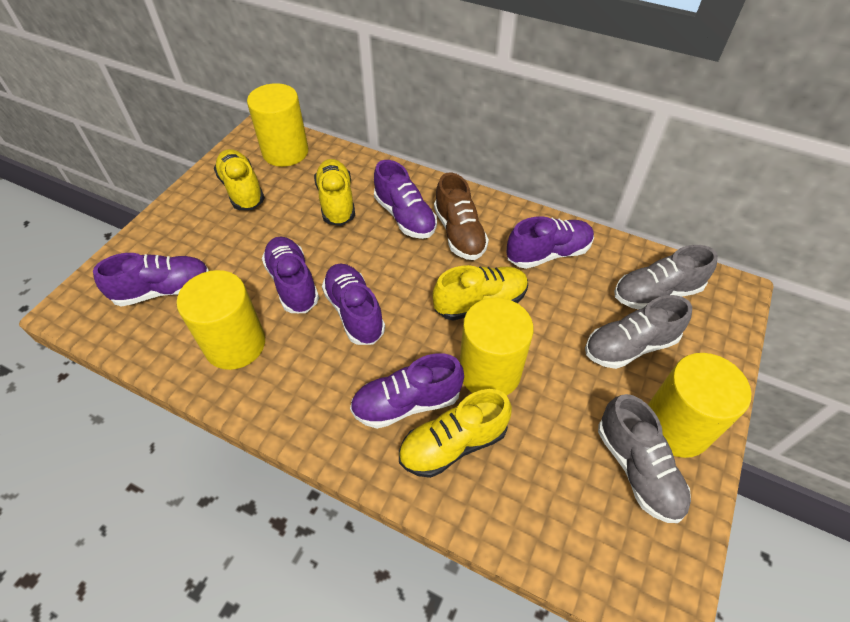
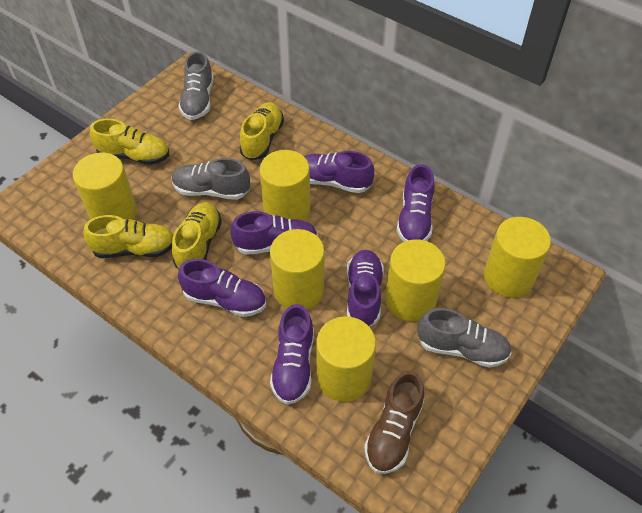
yellow cylinder: 4 -> 6

